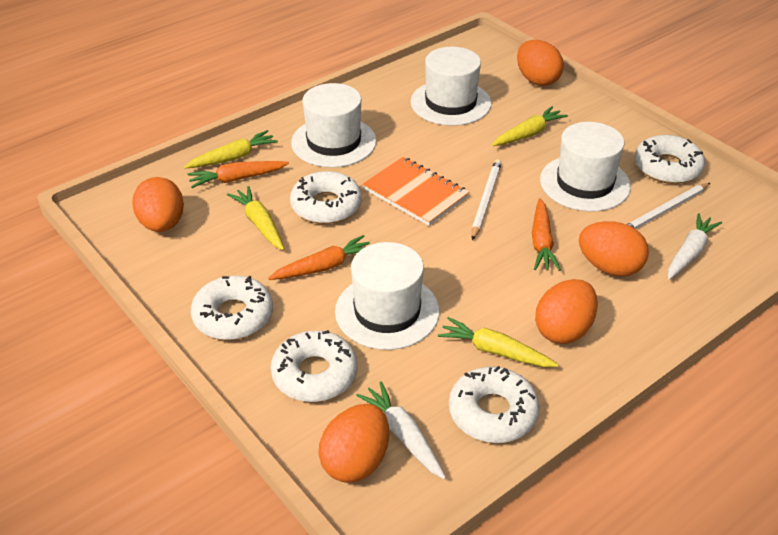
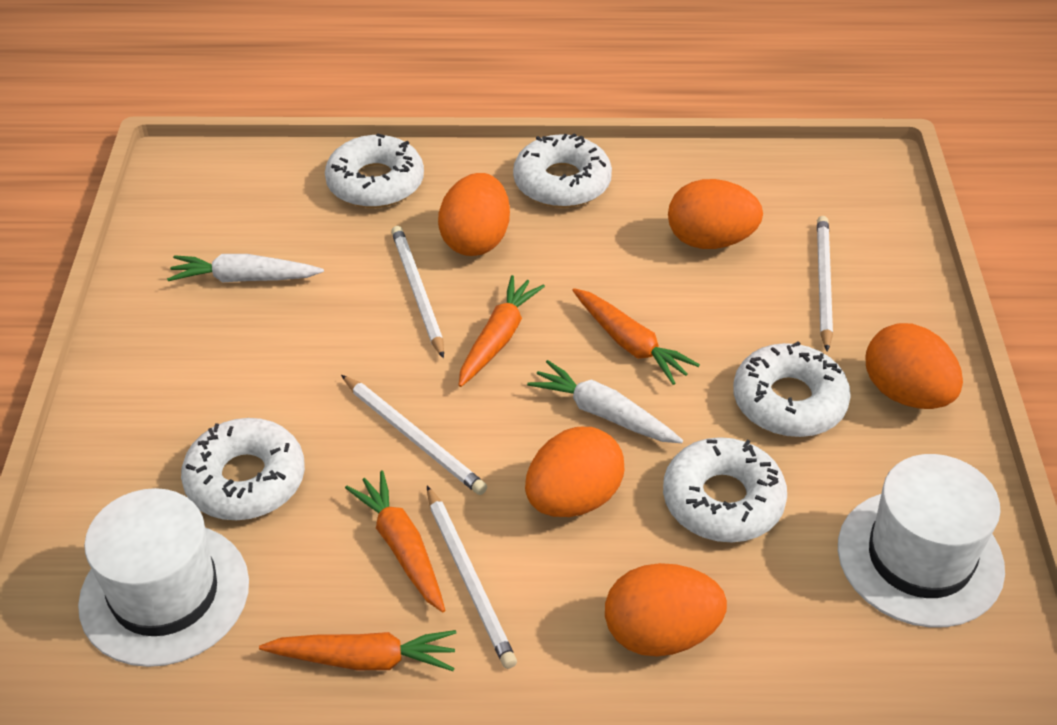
orange carrot: 3 -> 4
orange notebook: 1 -> 0
white hat: 4 -> 2
white pencil: 2 -> 4
yellow carrot: 4 -> 0

